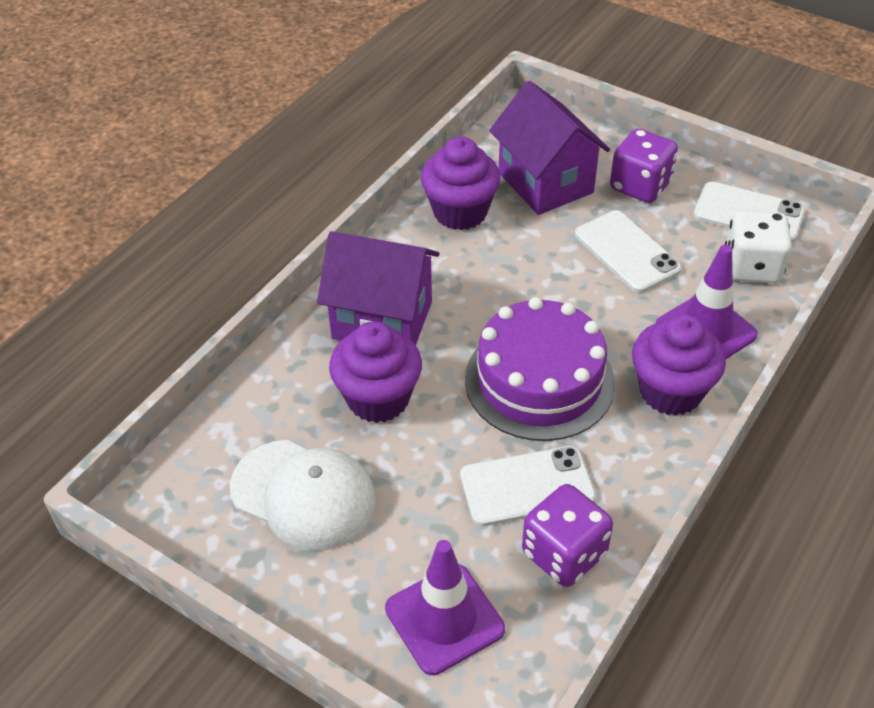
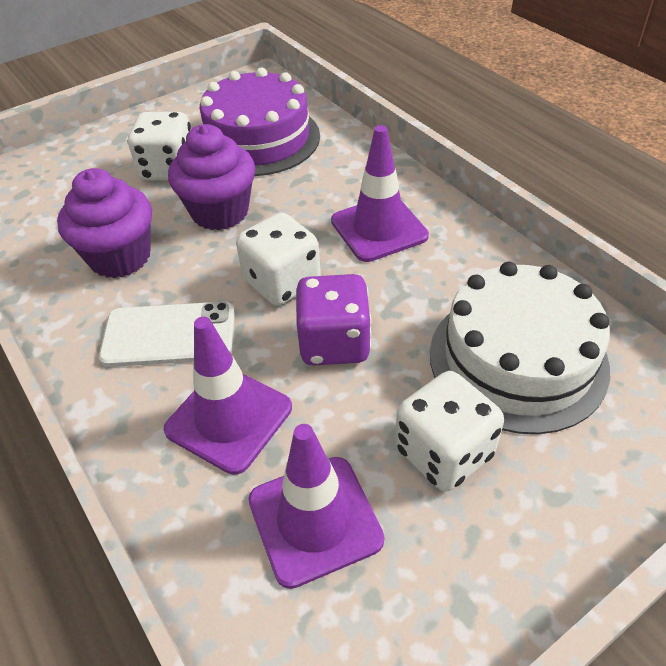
purple cupcake: 3 -> 2
purple dice: 2 -> 1
purple house: 2 -> 0
purple traffic cone: 2 -> 3
white cake: 0 -> 1
white cap: 1 -> 0
white dice: 1 -> 3
white phone: 3 -> 1

